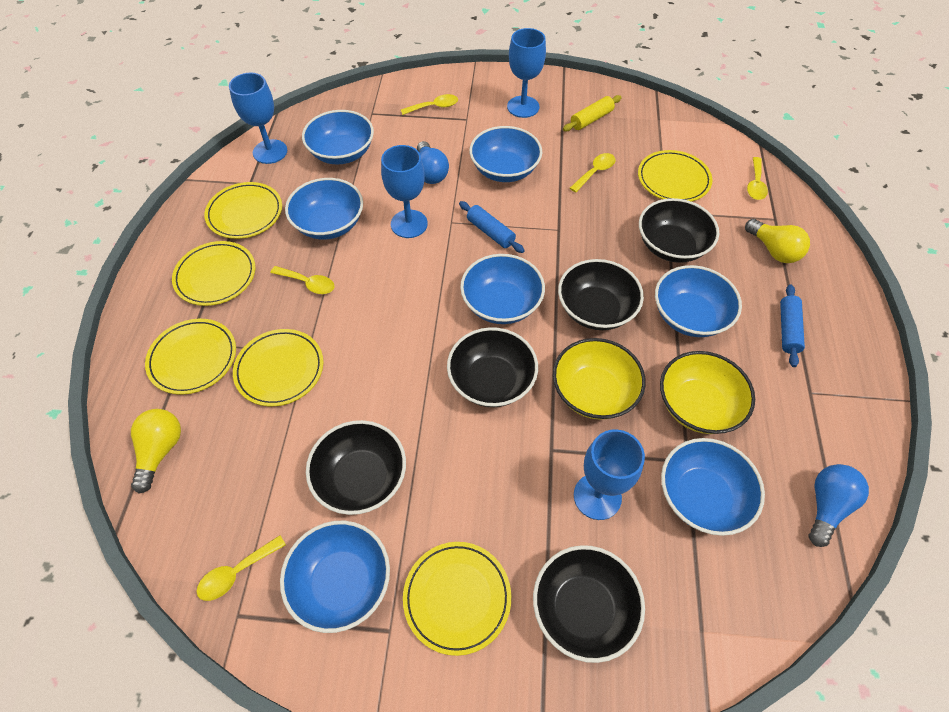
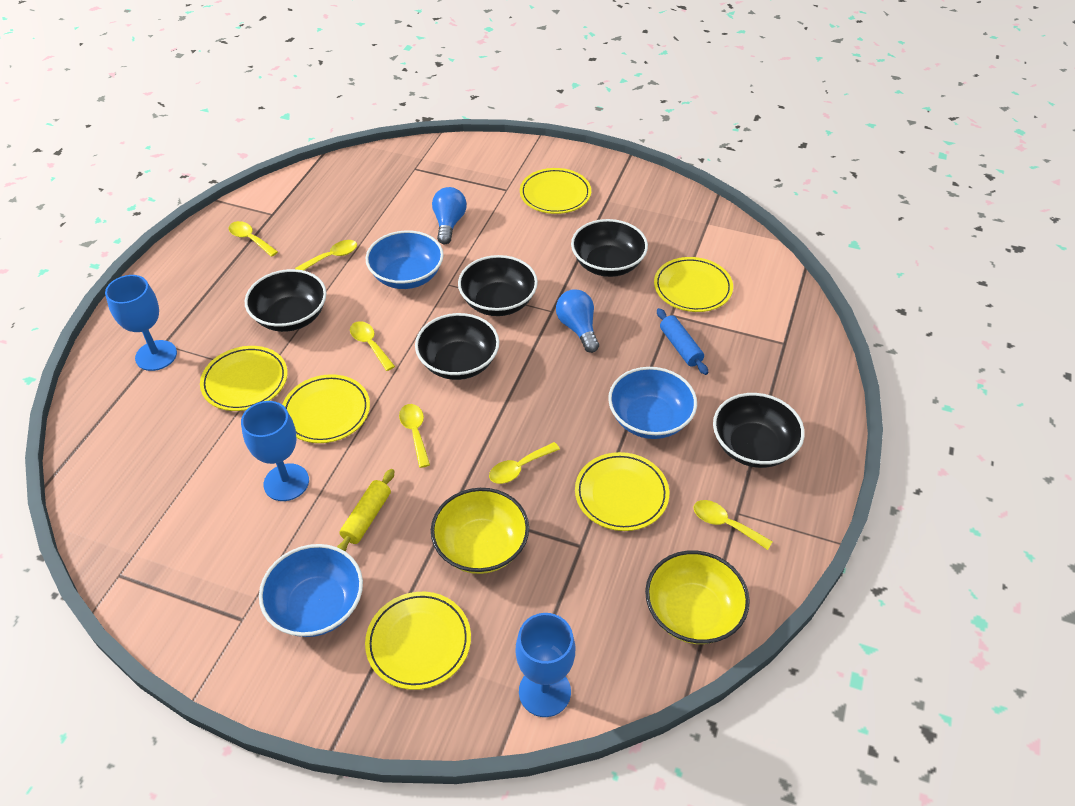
blue bowl: 7 -> 3
blue goblet: 4 -> 3
blue rolling pin: 2 -> 1
yellow light bulb: 2 -> 0
yellow spoon: 5 -> 6

